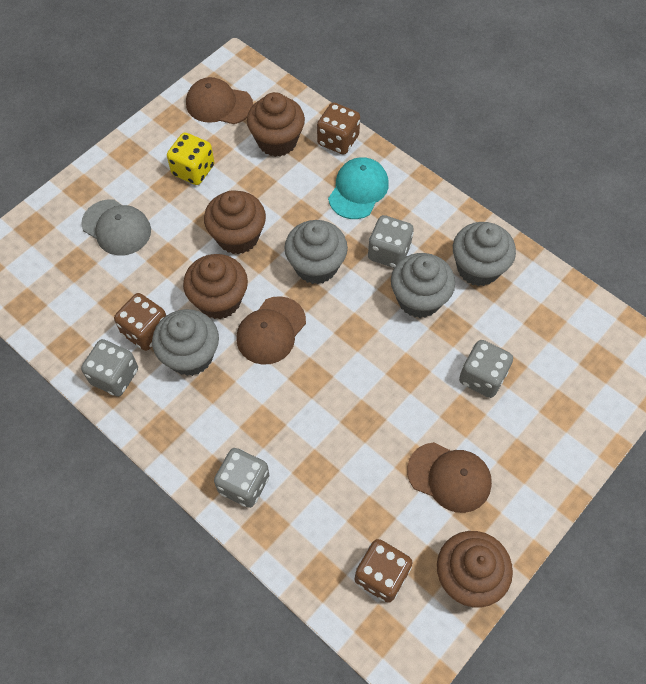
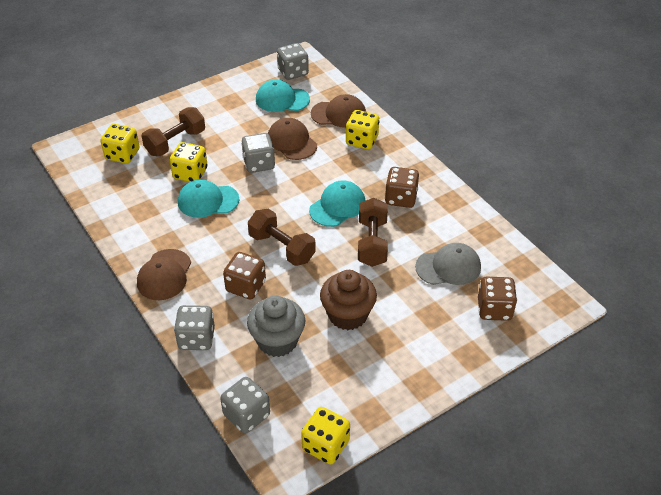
brown cupcake: 4 -> 1
brown dumbbell: 0 -> 3
grey cupcake: 4 -> 1
turquoise cap: 1 -> 3
yellow dice: 1 -> 4

